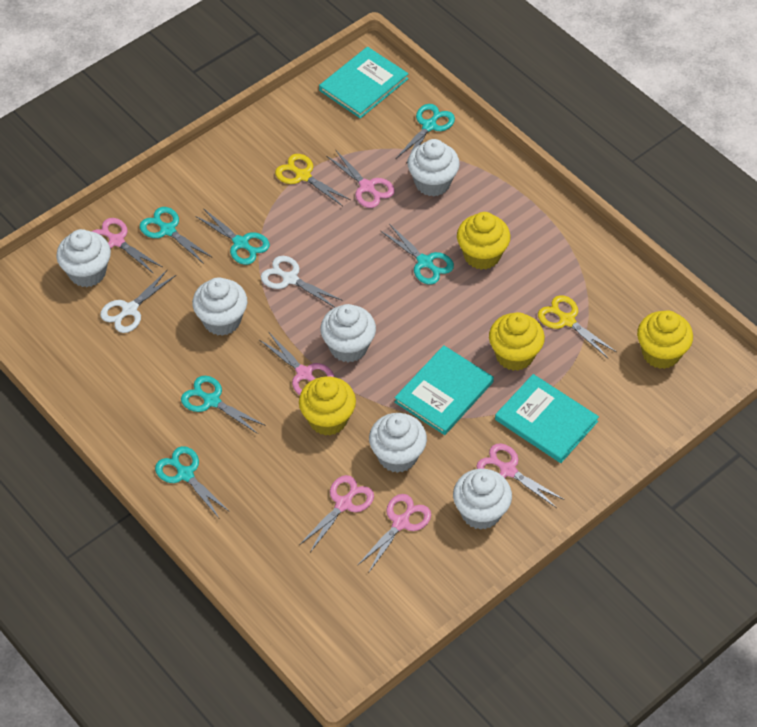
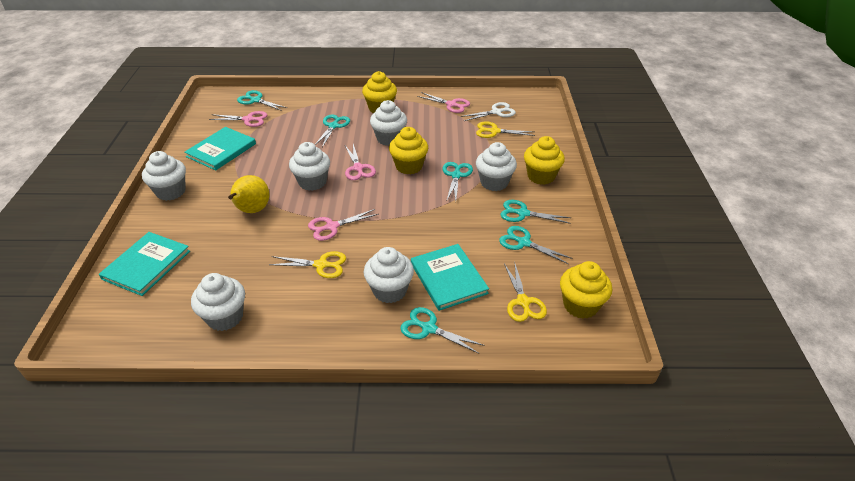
pink scissors: 6 -> 4
white scissors: 2 -> 1
yellow pear: 0 -> 1
yellow scissors: 2 -> 3

